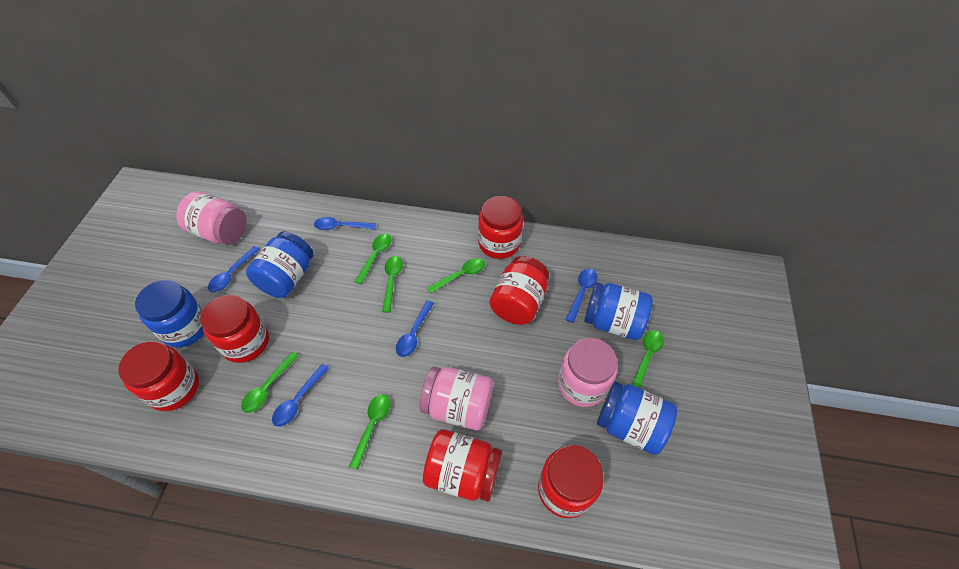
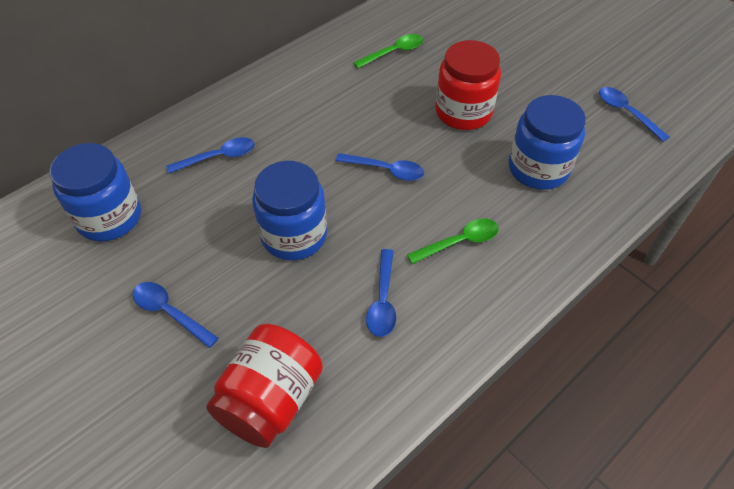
blue jar: 4 -> 3
green spoon: 6 -> 2
pink jar: 3 -> 0
red jar: 6 -> 2

